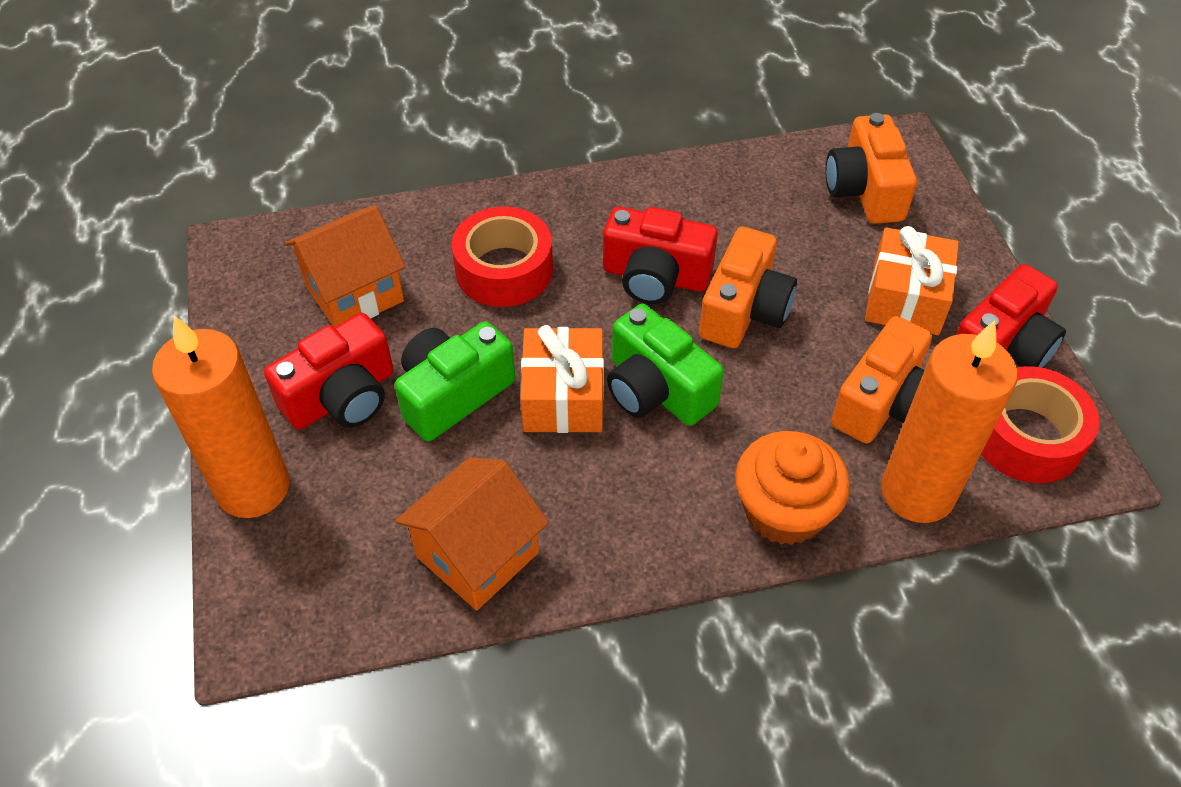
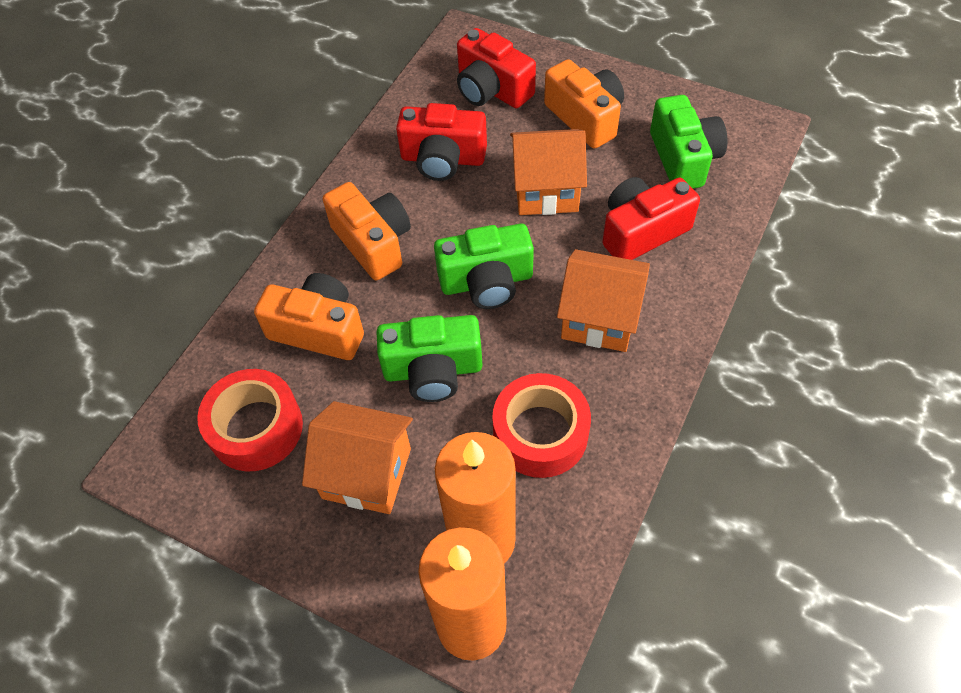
green camera: 2 -> 3
orange cupcake: 1 -> 0
orange gift: 2 -> 0
orange house: 2 -> 3

